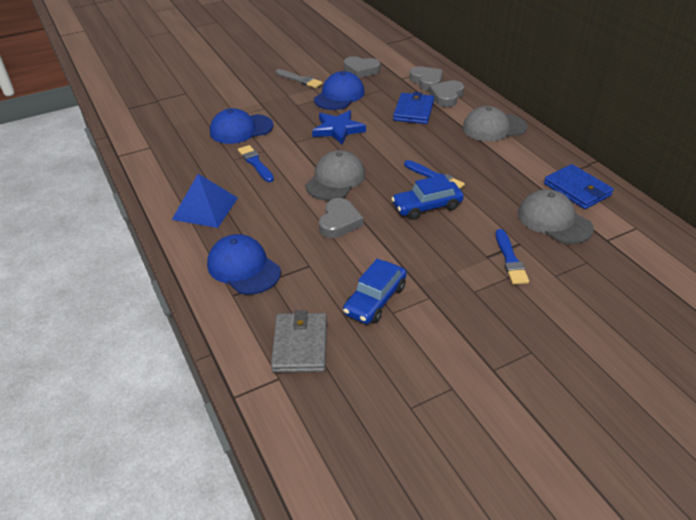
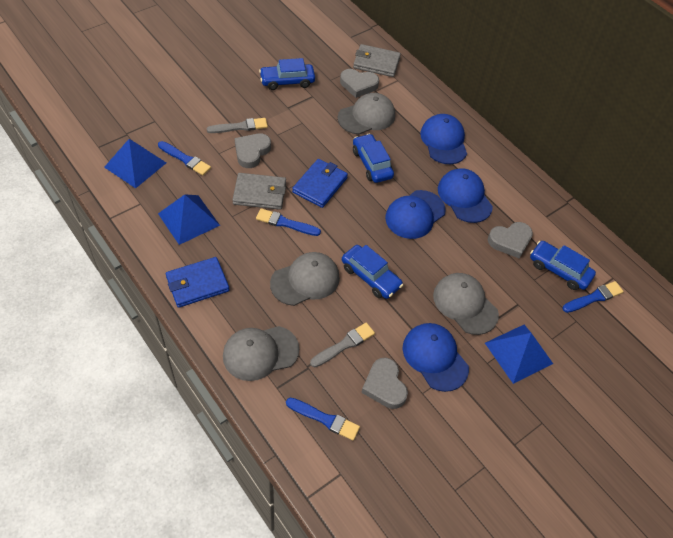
blue brush: 3 -> 4
blue cap: 3 -> 4
blue car: 2 -> 4
blue pyramid: 1 -> 3
blue star: 1 -> 0
grey brush: 1 -> 2
grey cap: 3 -> 4
grey wallet: 1 -> 2

